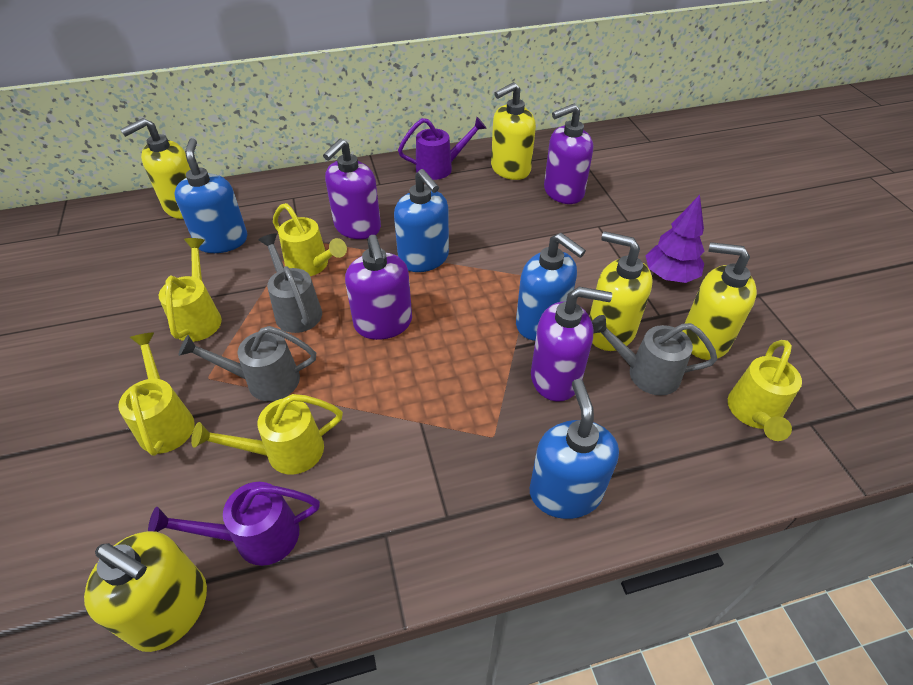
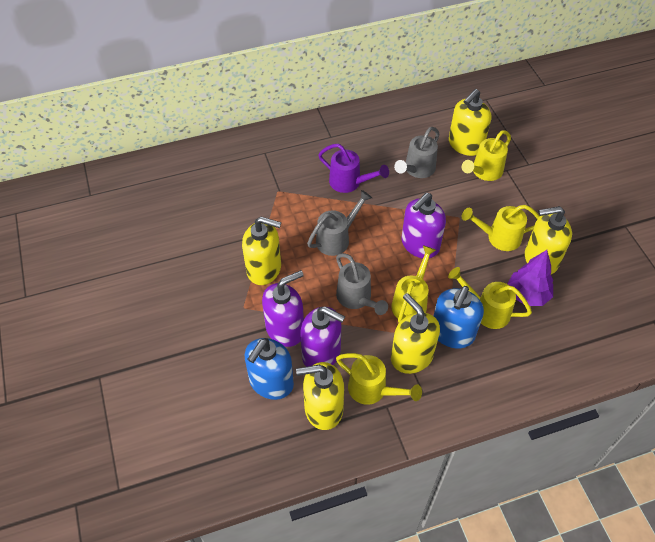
blue soap dispenser: 4 -> 2
purple soap dispenser: 4 -> 3
purple watering can: 2 -> 1

